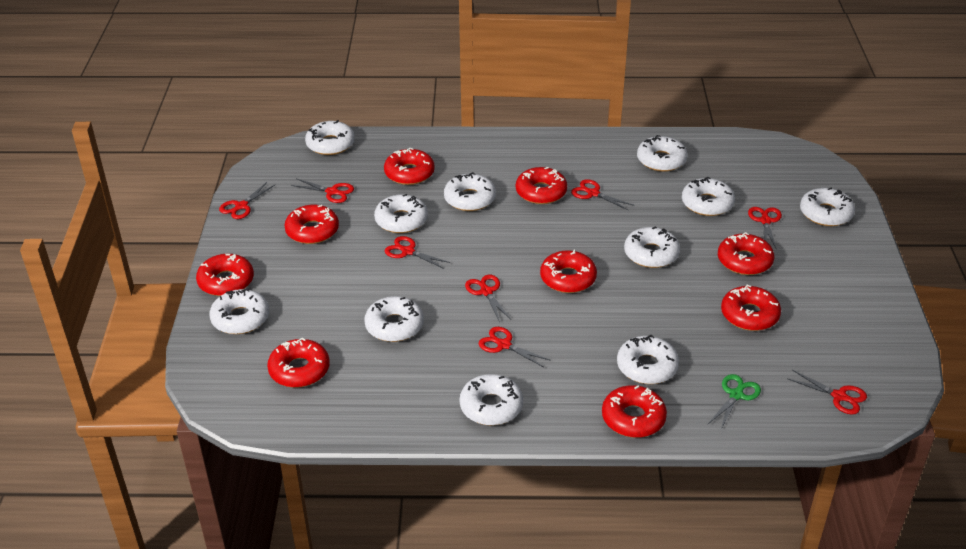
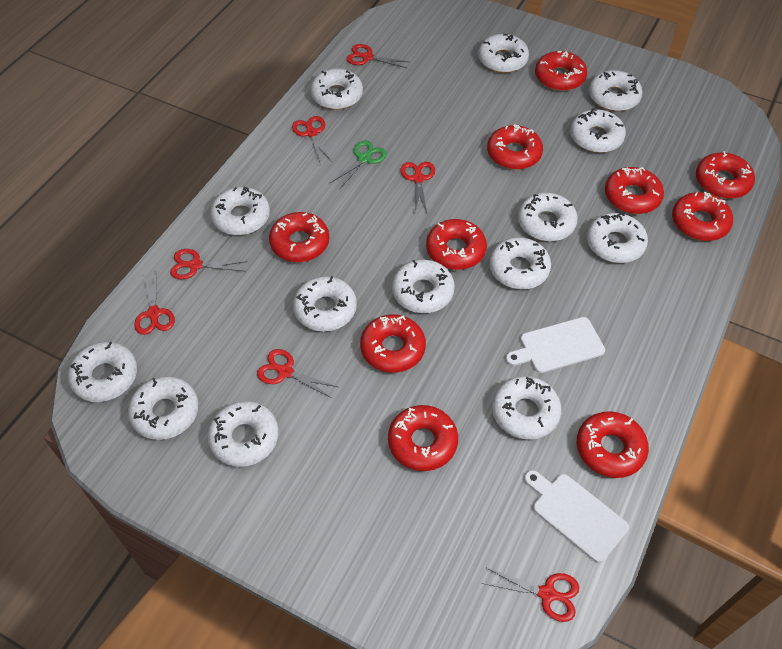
red donut: 9 -> 10
red scissors: 8 -> 7
white cutting board: 0 -> 2
white donut: 11 -> 14

